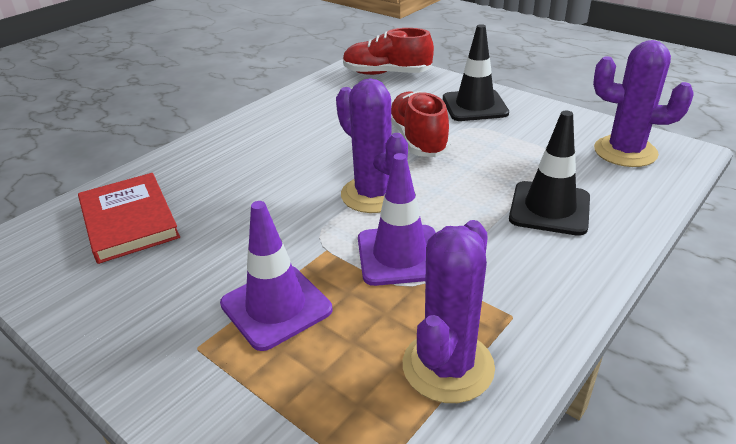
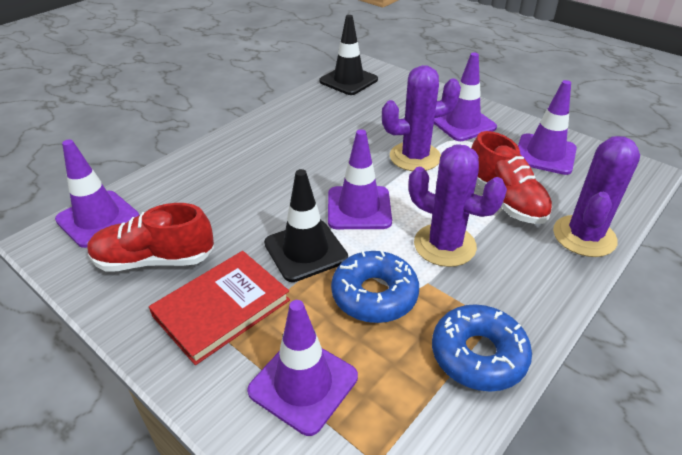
blue donut: 0 -> 2
purple traffic cone: 2 -> 5

